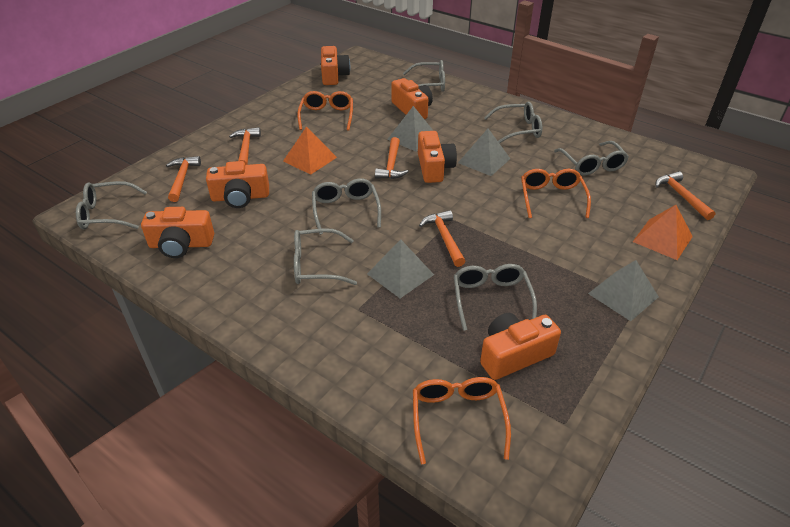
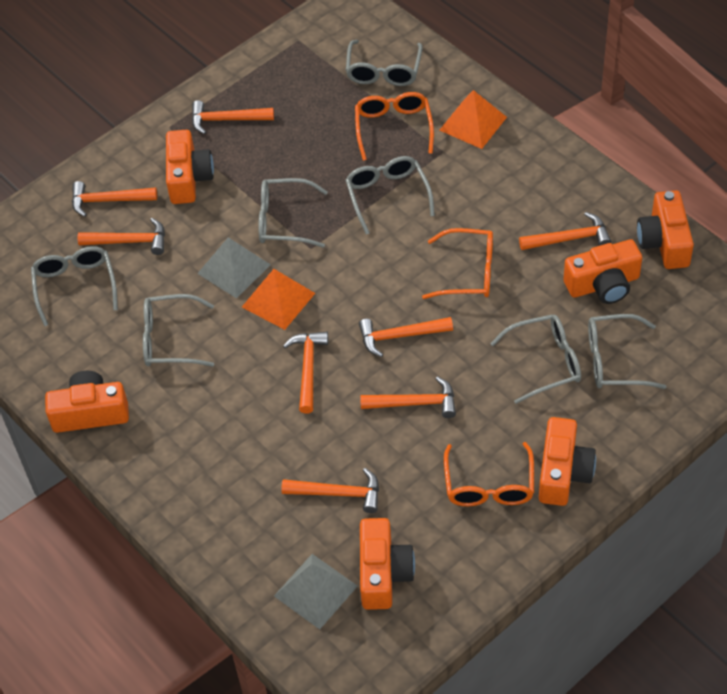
grey pyramid: 4 -> 2
orange hammer: 5 -> 8

